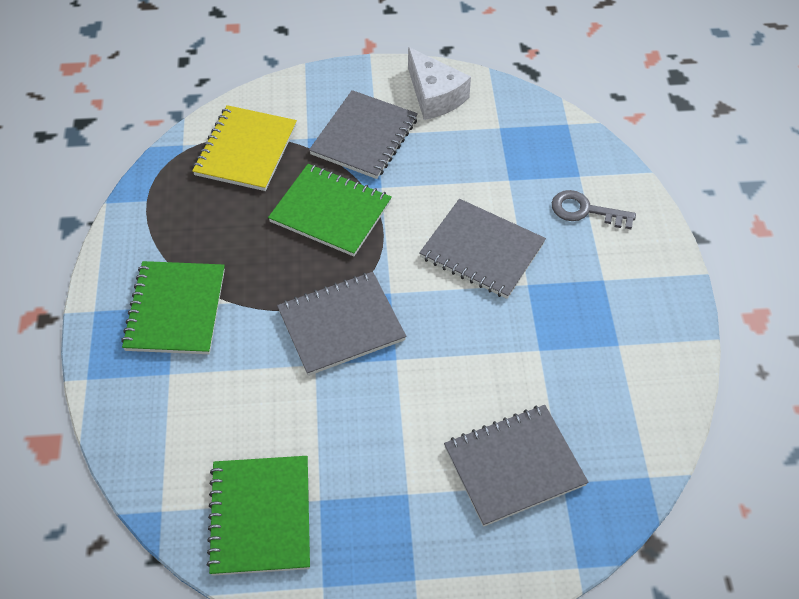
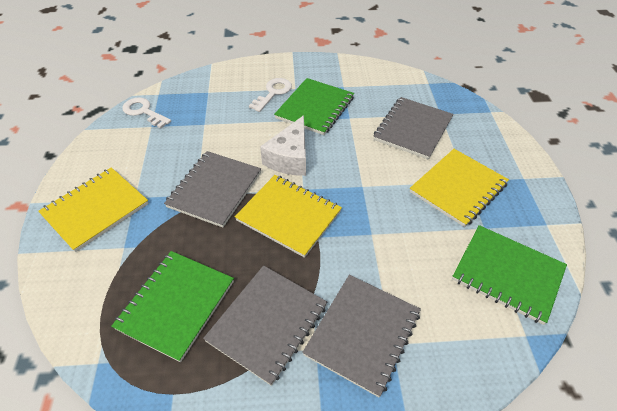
grey key: 1 -> 0
white key: 0 -> 2
yellow notebook: 1 -> 3

